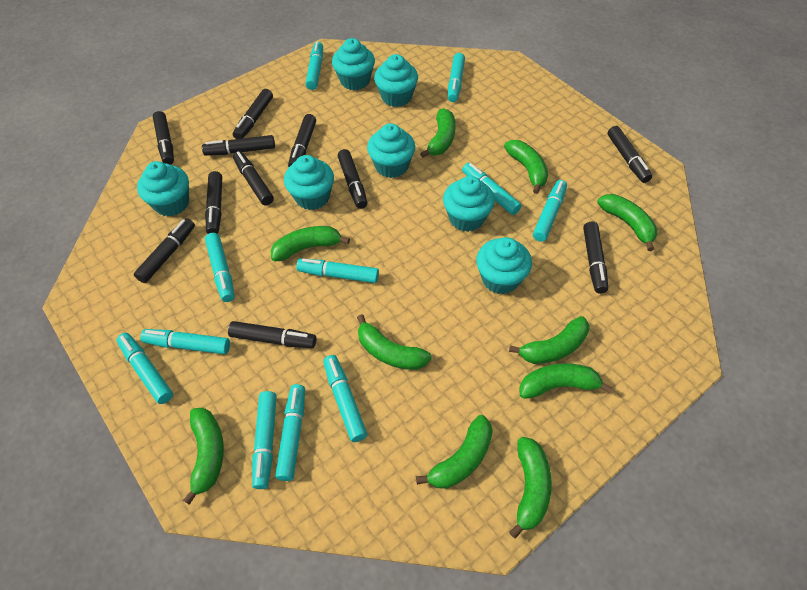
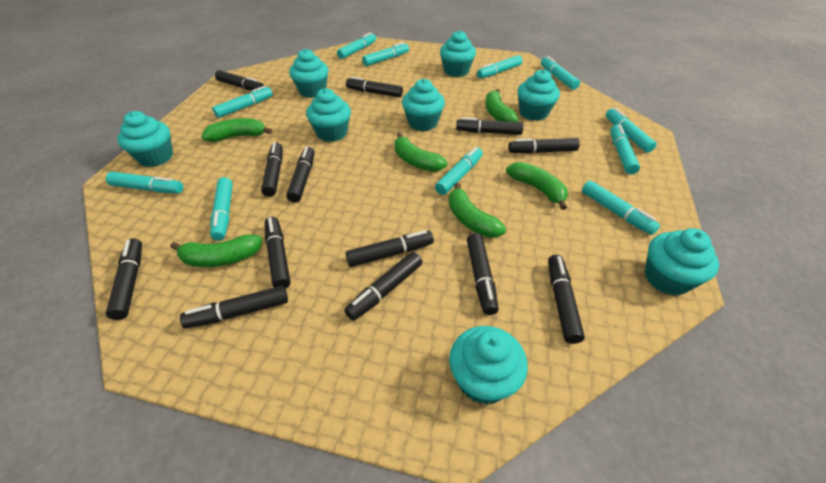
black marker: 11 -> 13
green banana: 10 -> 6
turquoise cupcake: 7 -> 8

